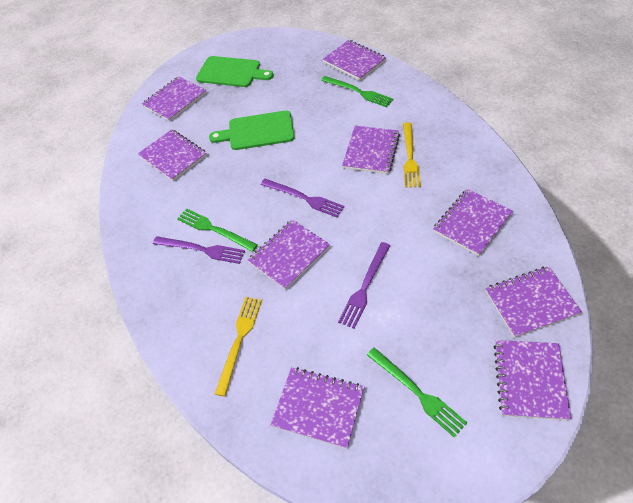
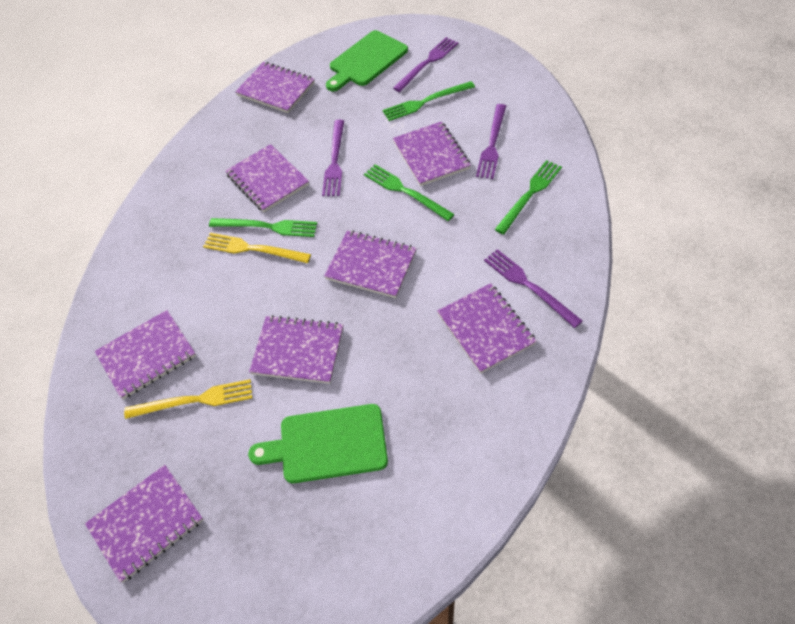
green fork: 3 -> 4
purple fork: 3 -> 4
purple notebook: 9 -> 8

